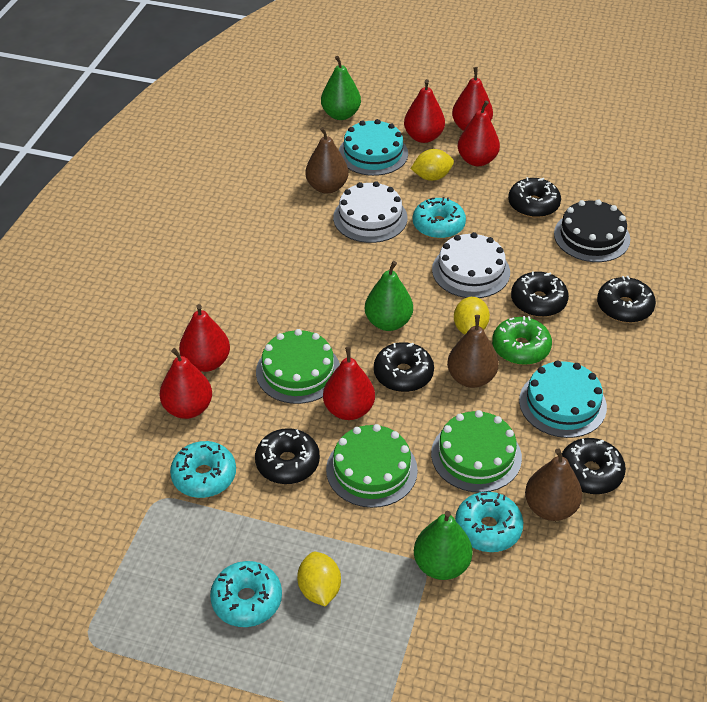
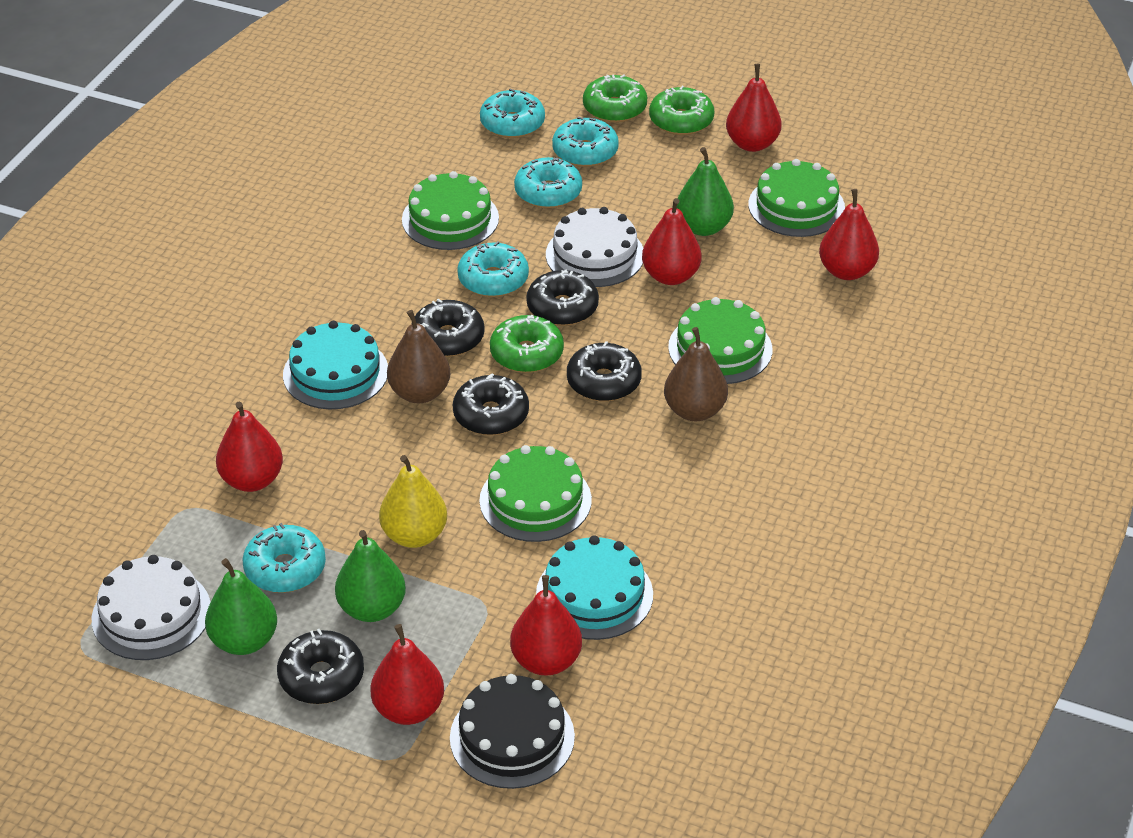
black donut: 6 -> 5
brown pear: 3 -> 2
green cake: 3 -> 4
green donut: 1 -> 3
turquoise donut: 4 -> 5
yellow lemon: 3 -> 0
yellow pear: 0 -> 1

